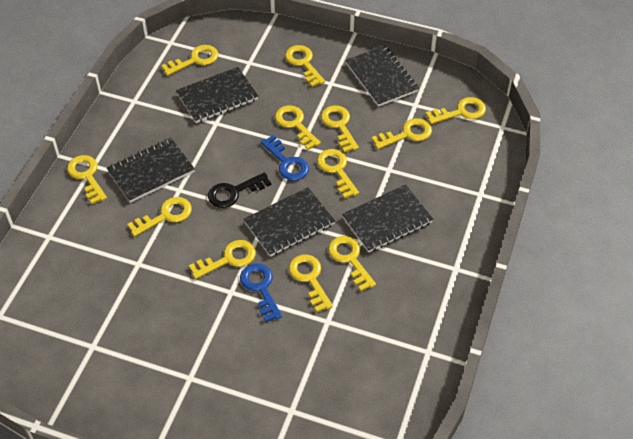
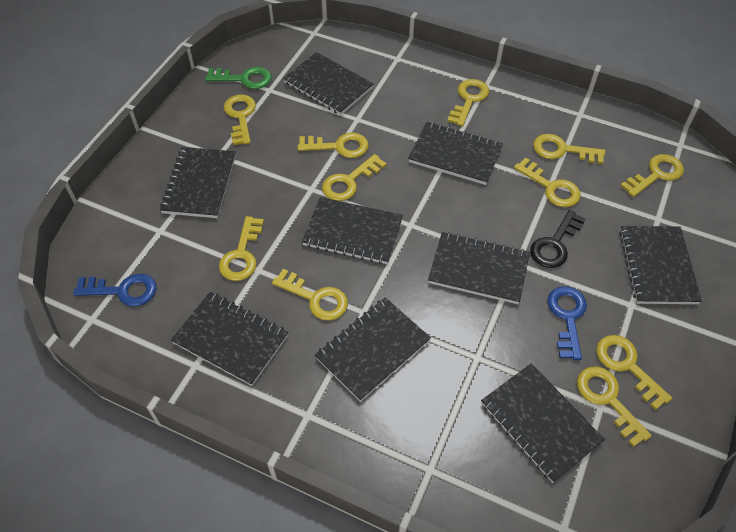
black notebook: 5 -> 9
green key: 0 -> 1
yellow key: 12 -> 11

